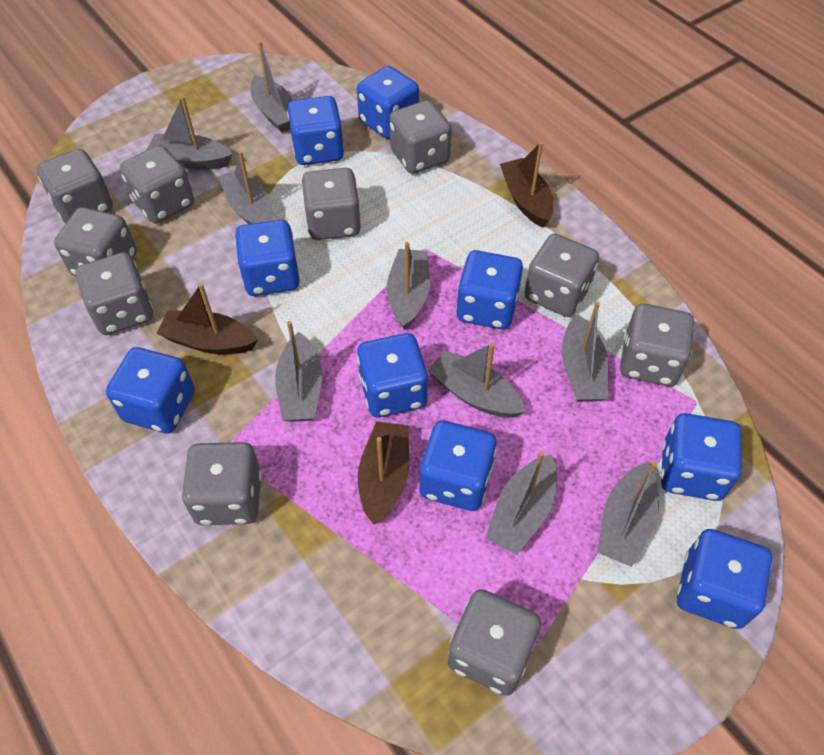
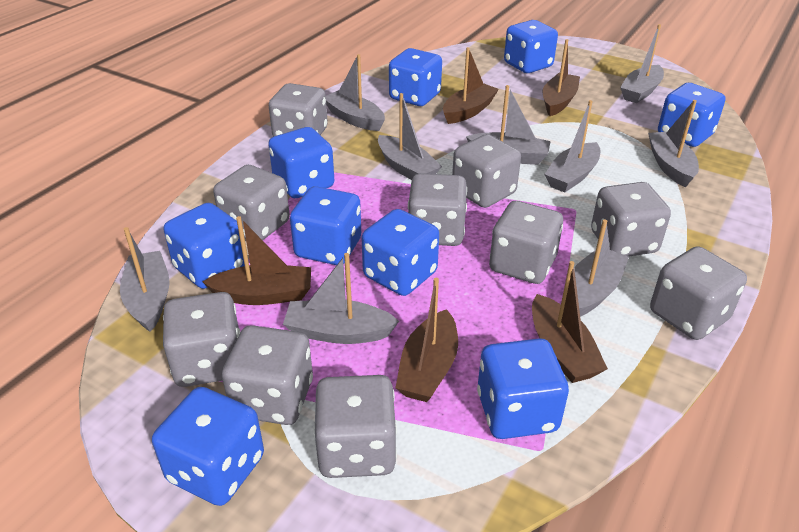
brown boat: 3 -> 5

